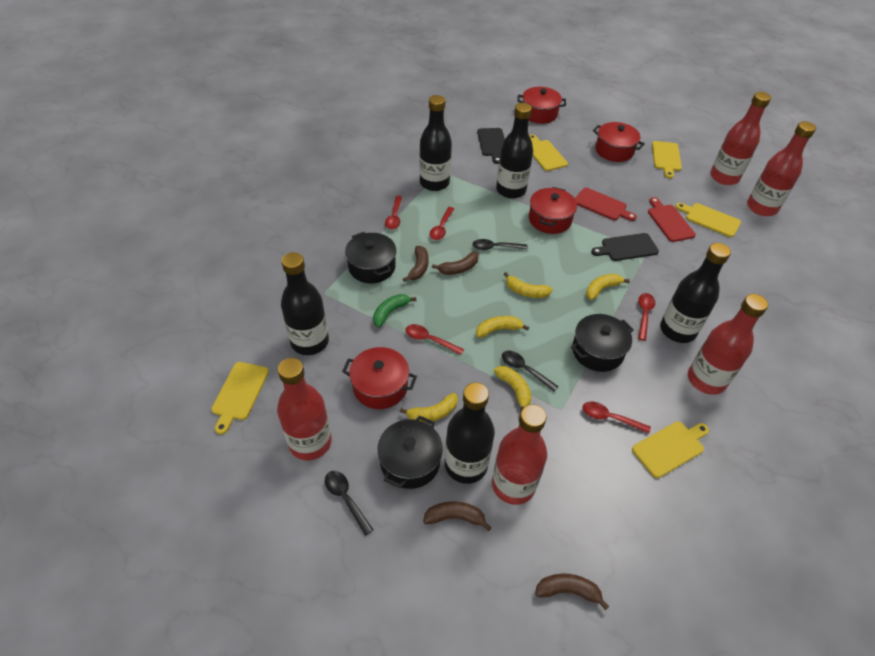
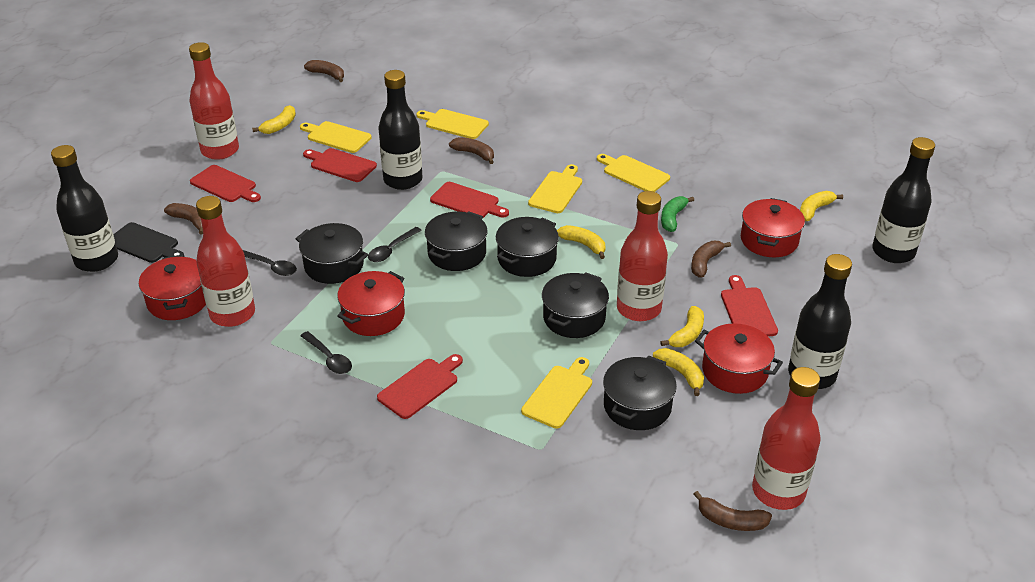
black bottle: 5 -> 4
black cutting board: 2 -> 1
black pot: 3 -> 5
brown banana: 4 -> 5
red bottle: 5 -> 4
red cutting board: 2 -> 5
red spoon: 5 -> 0

